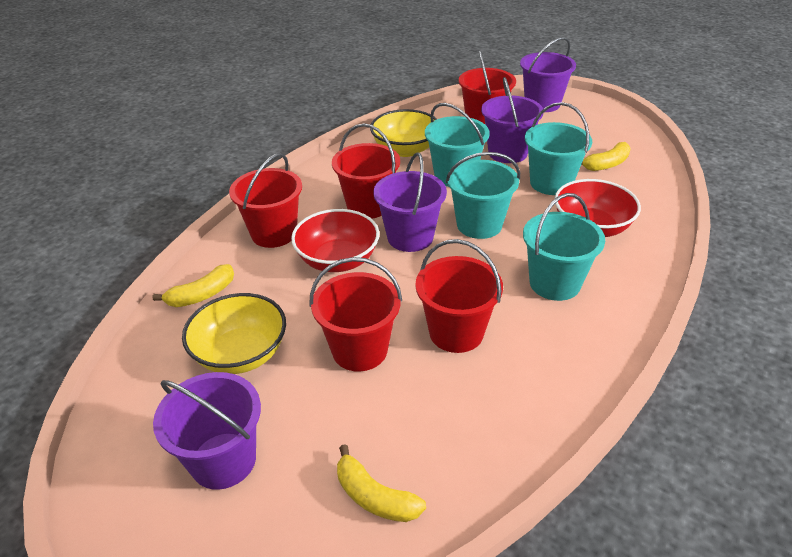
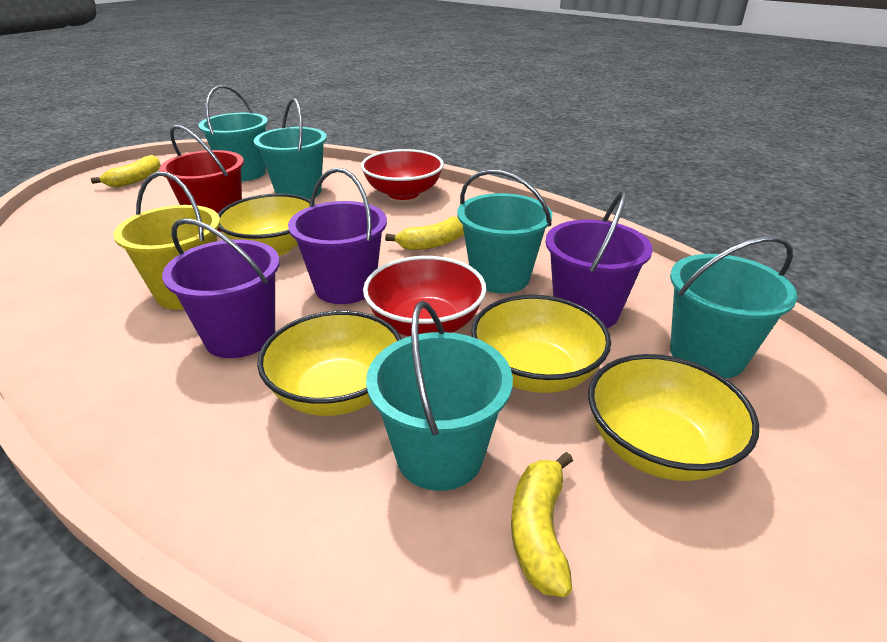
purple bucket: 4 -> 3
red bucket: 5 -> 1
turquoise bucket: 4 -> 5
yellow bowl: 2 -> 4
yellow bucket: 0 -> 1

